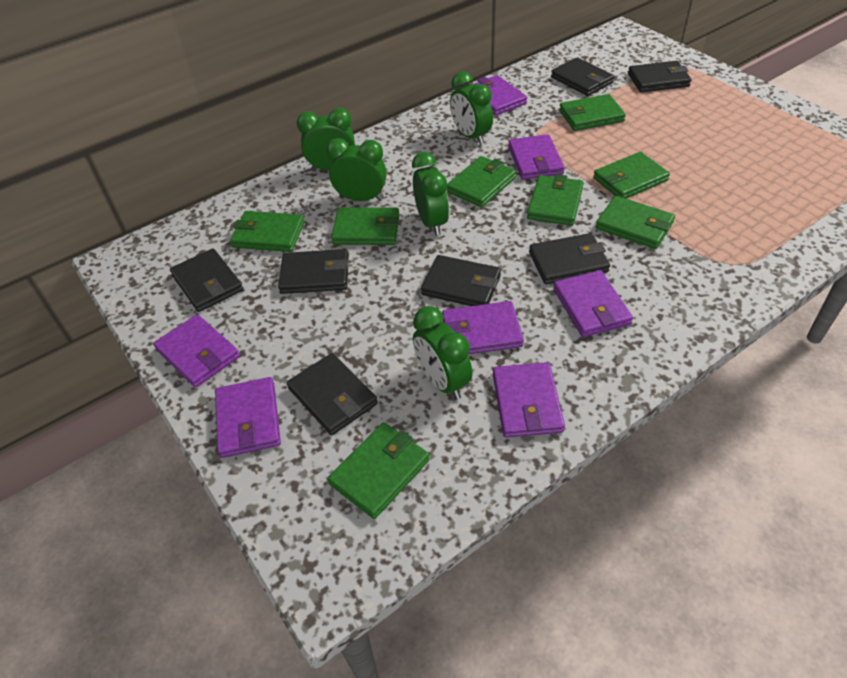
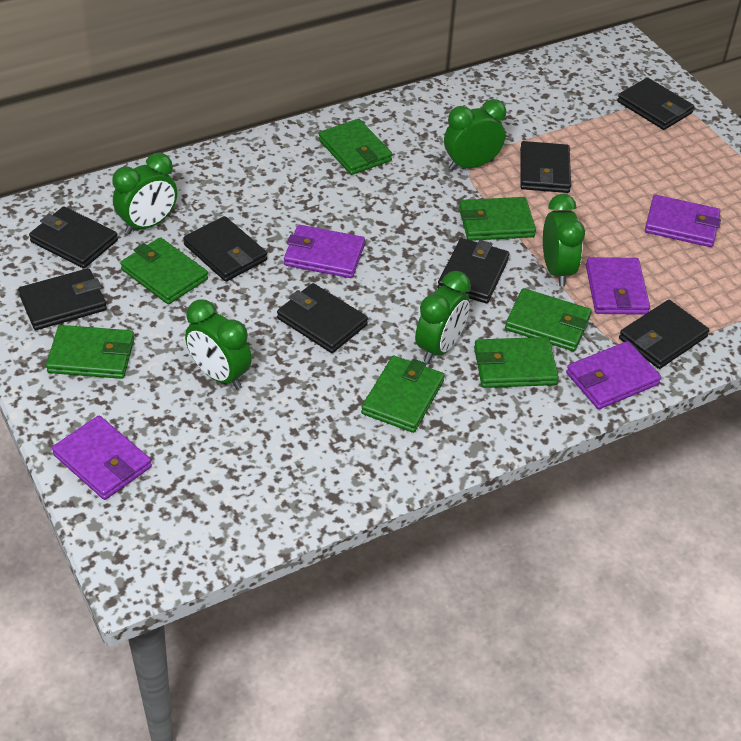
black wallet: 7 -> 8
green wallet: 8 -> 7
purple wallet: 7 -> 5

